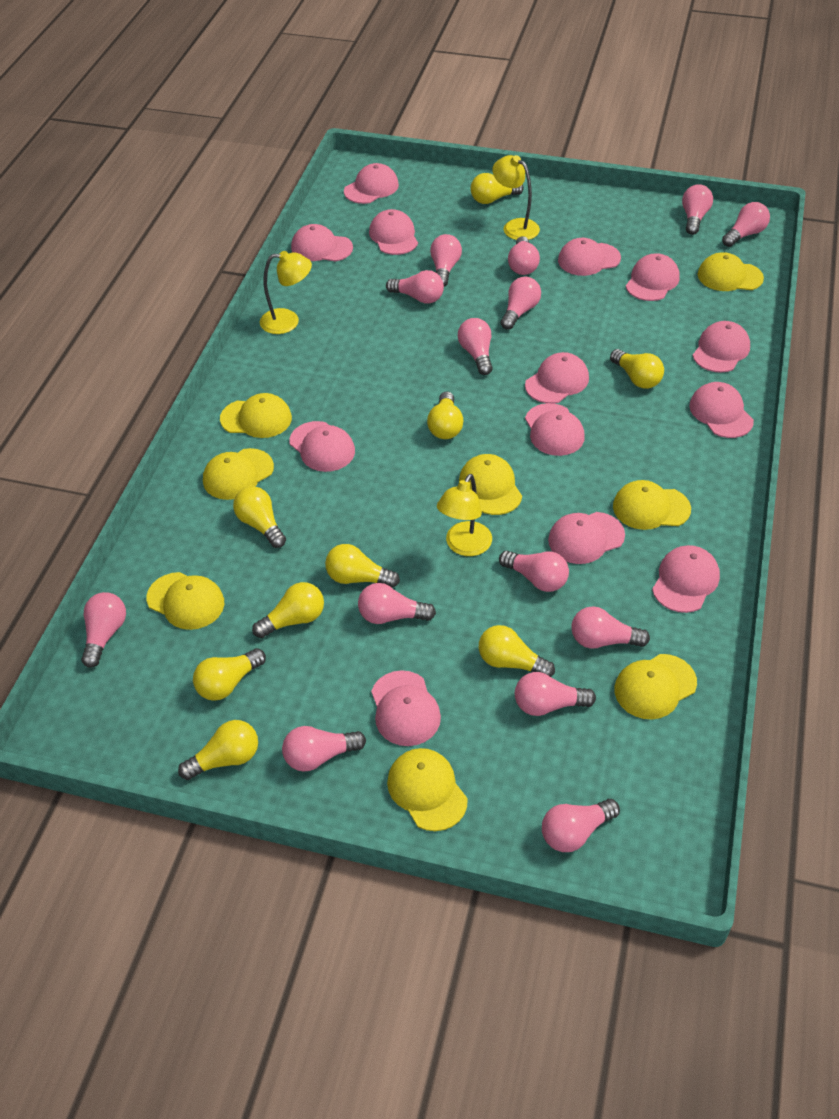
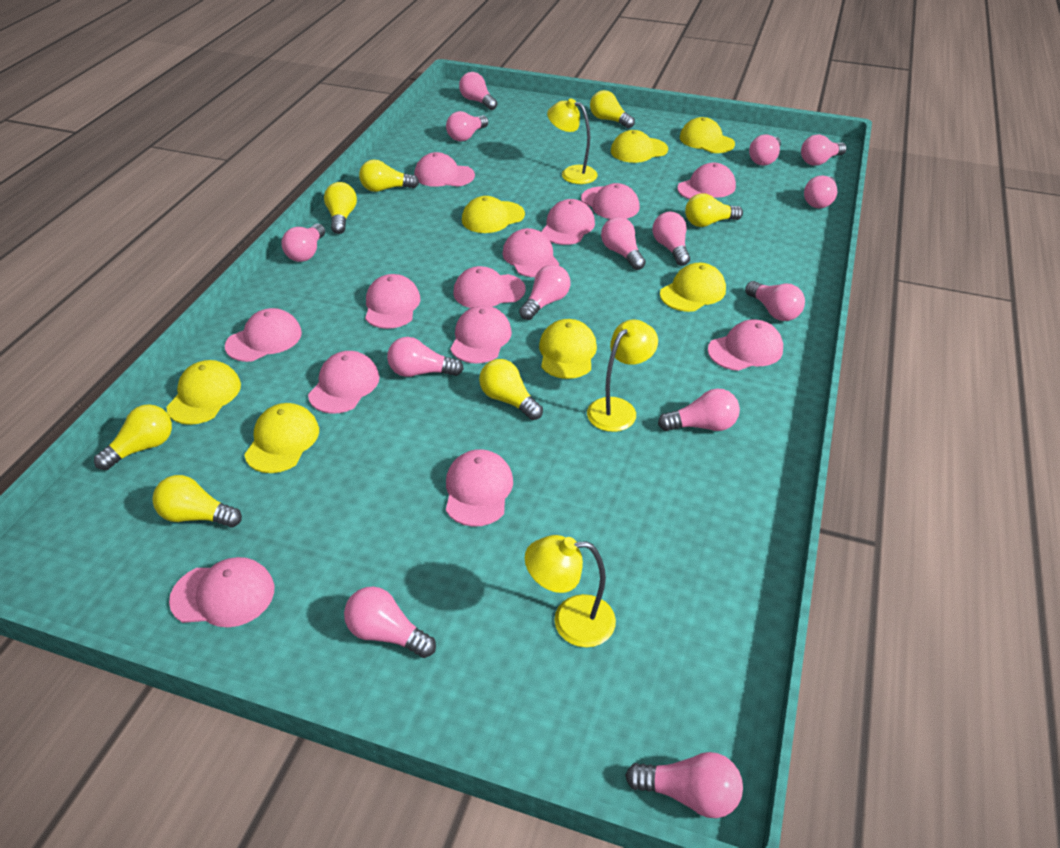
yellow cap: 8 -> 7
yellow light bulb: 9 -> 7

